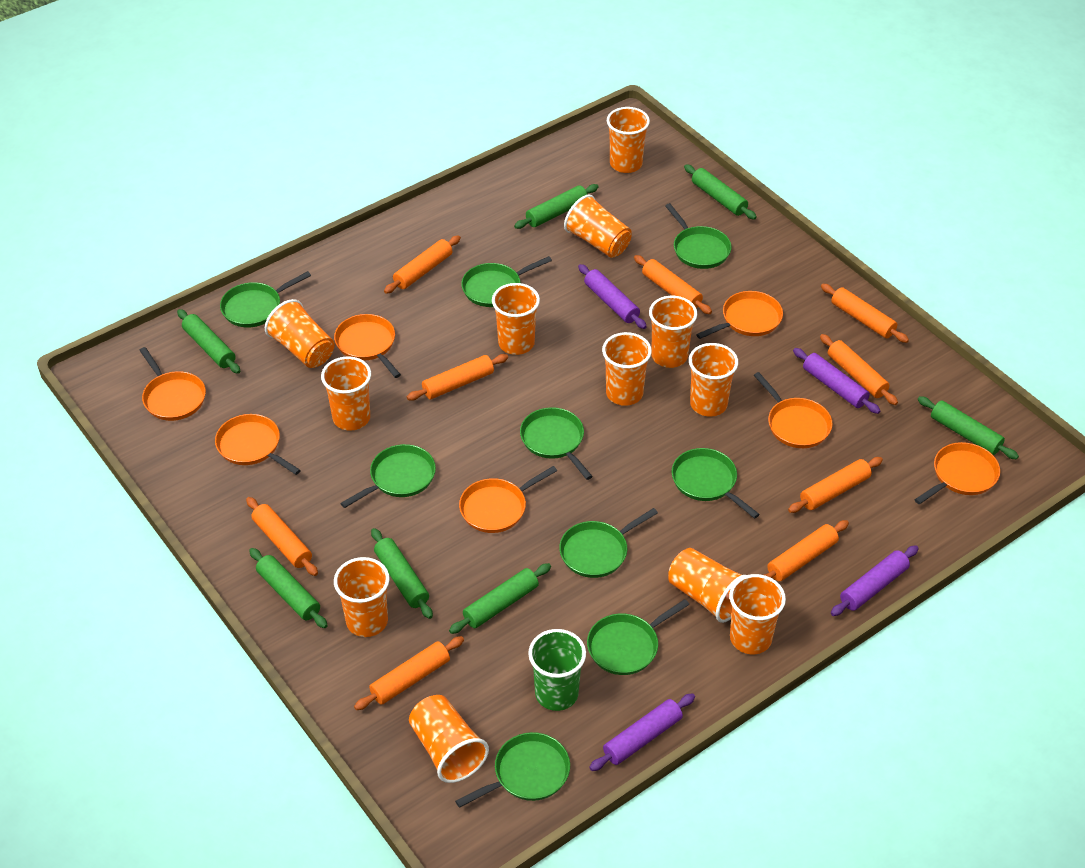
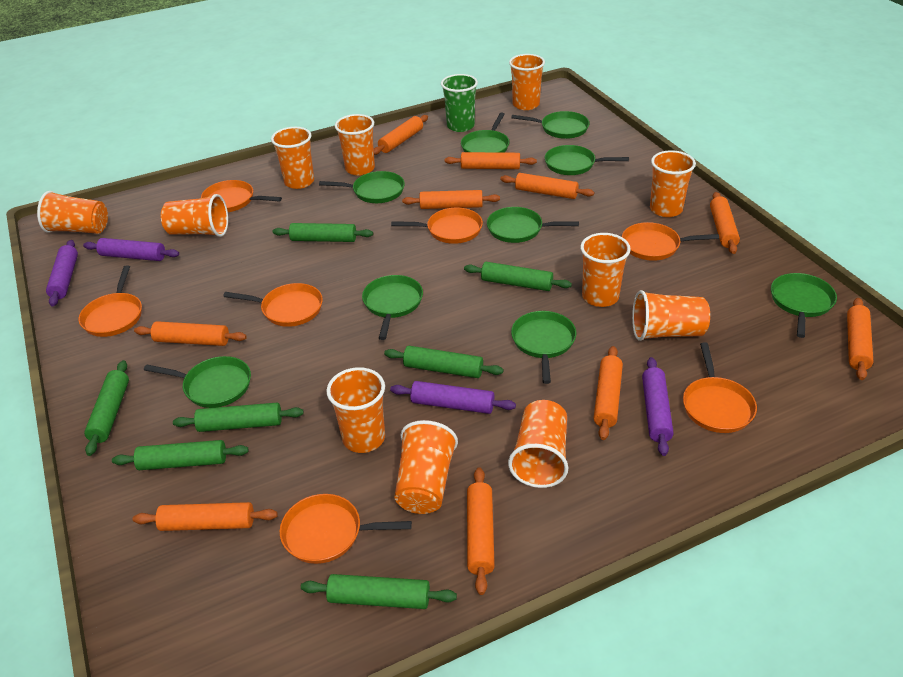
orange cup: 12 -> 11
orange rolling pin: 9 -> 10

